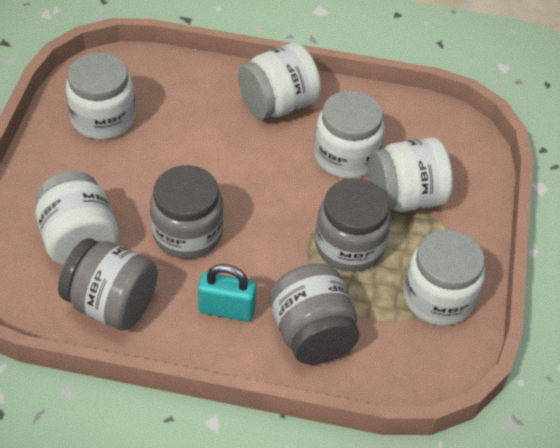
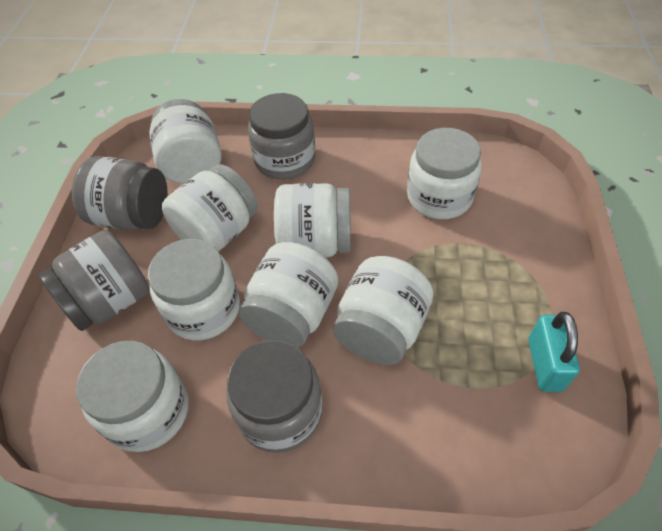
white jar: 6 -> 8

